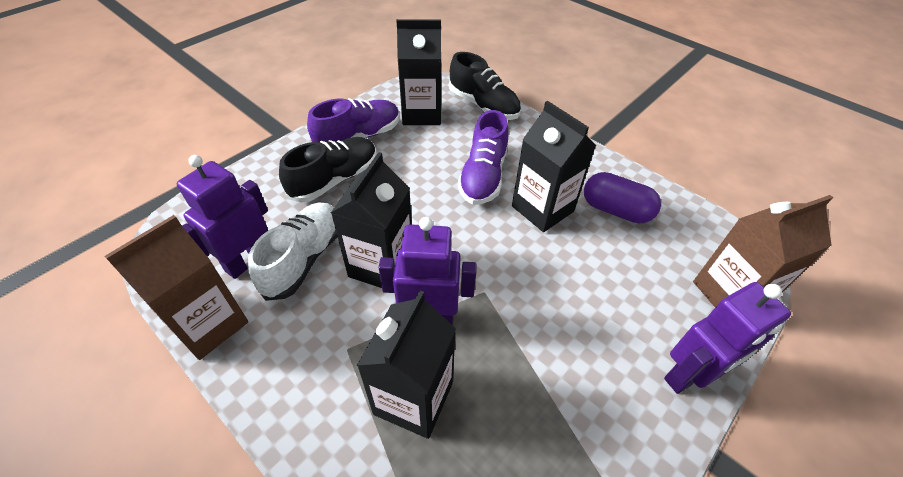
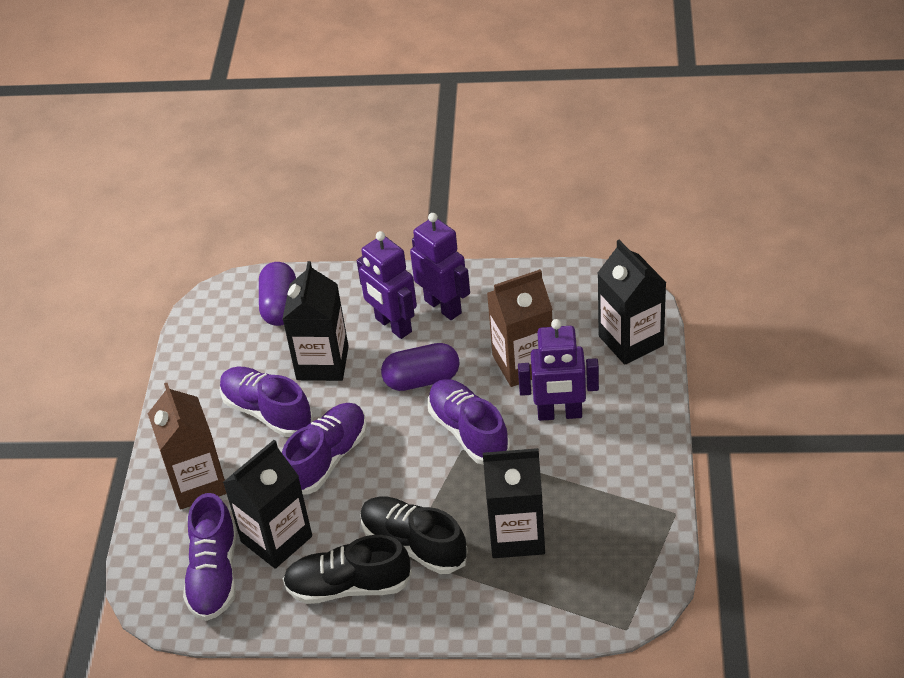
purple capsule: 1 -> 2
purple shoe: 2 -> 4
white shoe: 1 -> 0

